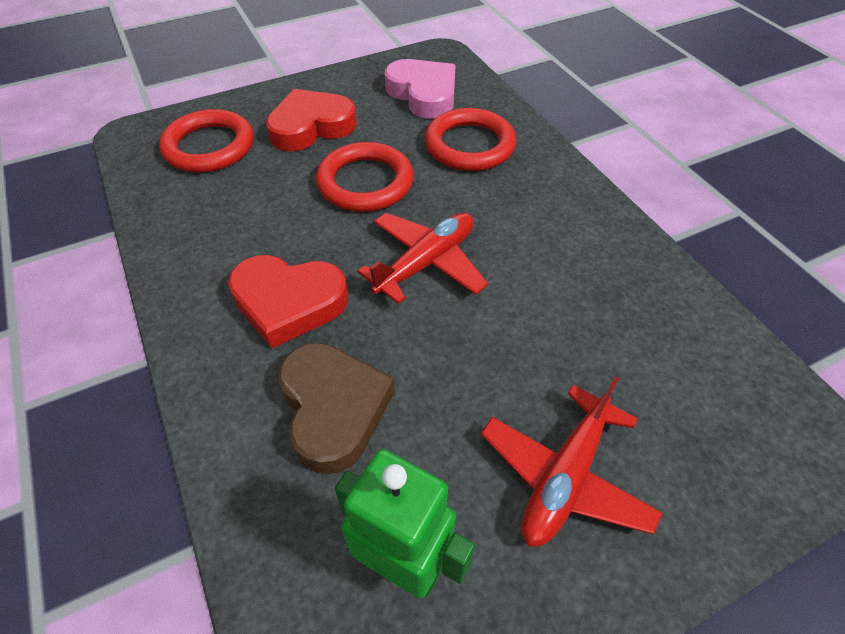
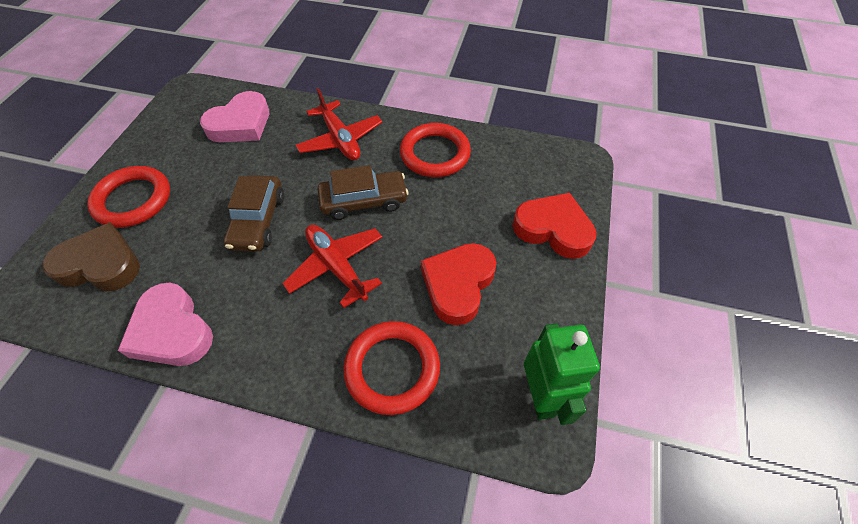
brown car: 0 -> 2
pink heart: 1 -> 2

